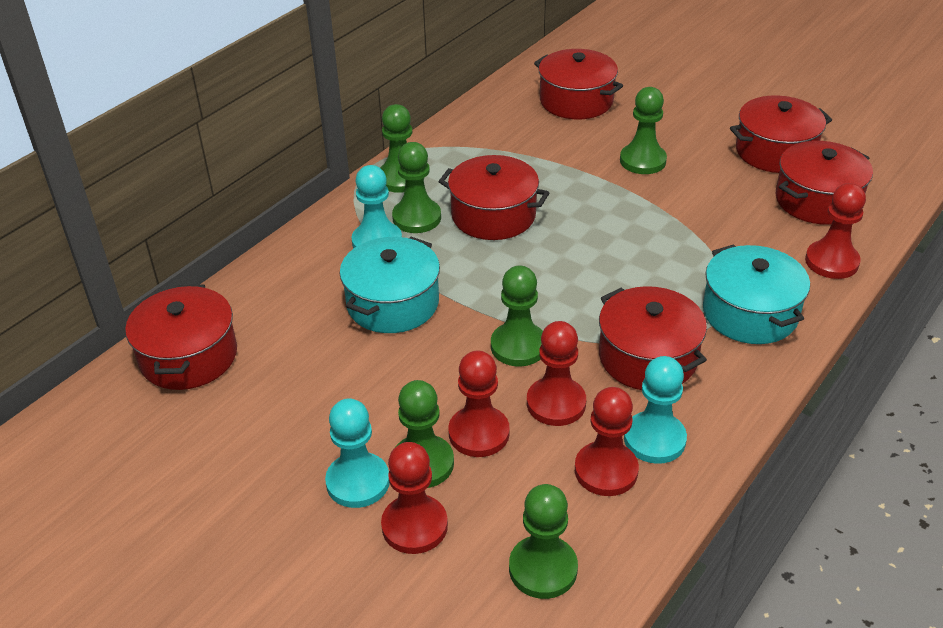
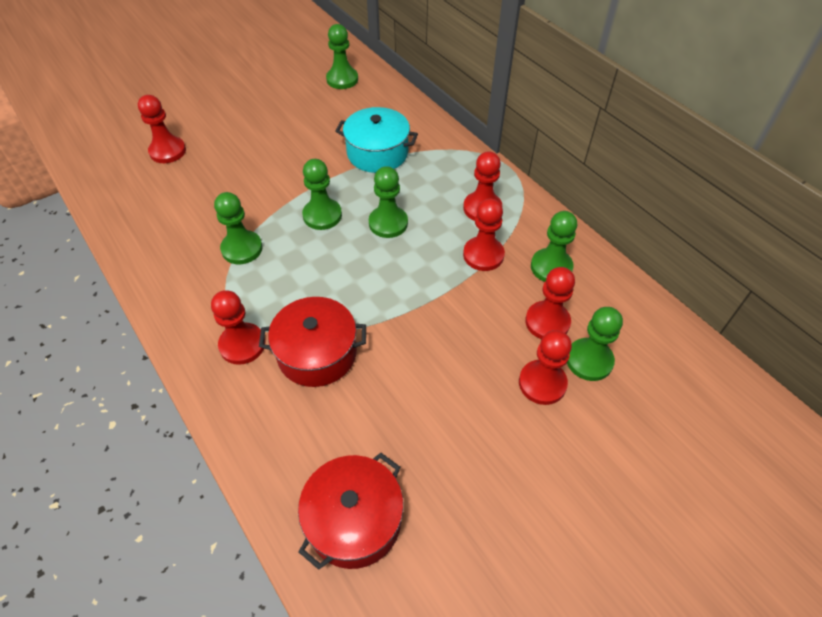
red pawn: 5 -> 6
red pot: 6 -> 2
turquoise pawn: 3 -> 0
turquoise pot: 2 -> 1

